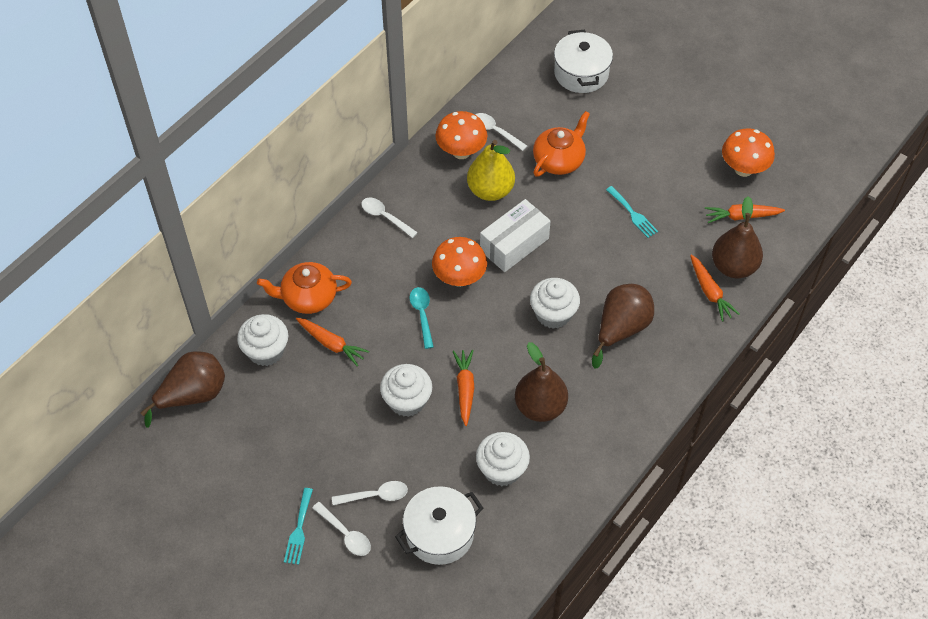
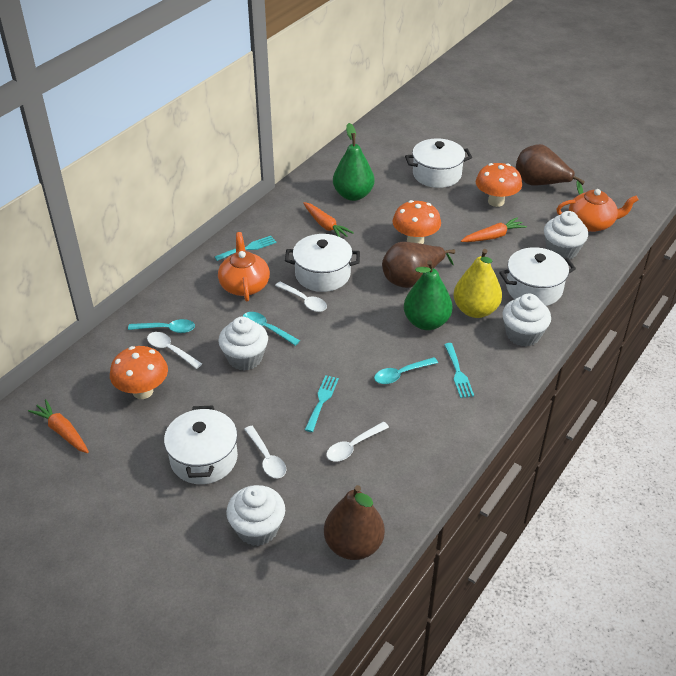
brown pear: 4 -> 3
green pear: 0 -> 2
orange carrot: 4 -> 3
turquoise fork: 2 -> 3
turquoise spoon: 1 -> 3
white box: 1 -> 0
white pot: 2 -> 4

